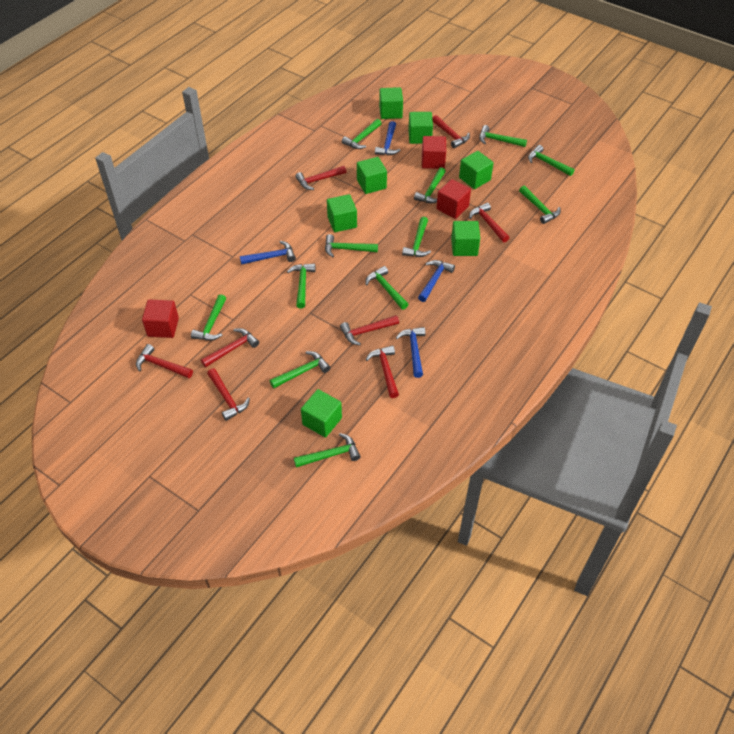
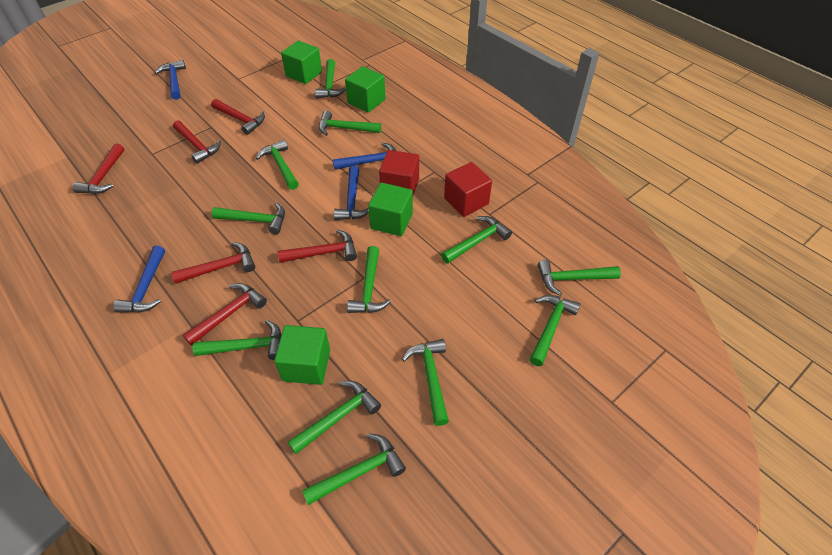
green cube: 7 -> 4
red cube: 3 -> 2
red hammer: 8 -> 6

